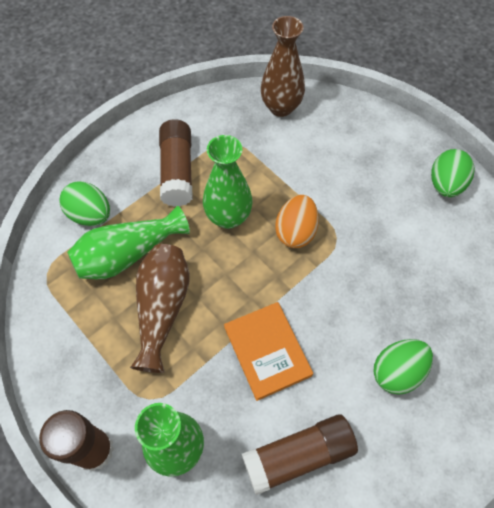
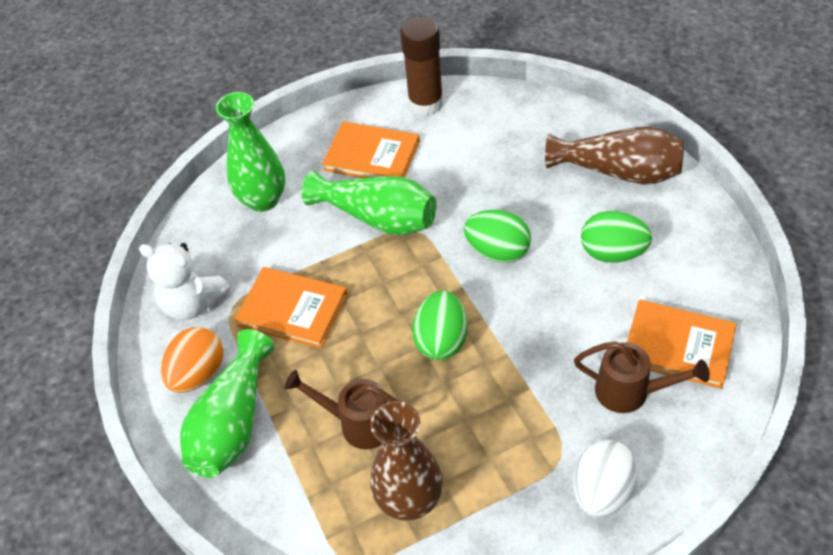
brown glue stick: 3 -> 1
brown watering can: 0 -> 2
orange book: 1 -> 3
white egg: 0 -> 1
white teddy bear: 0 -> 1

